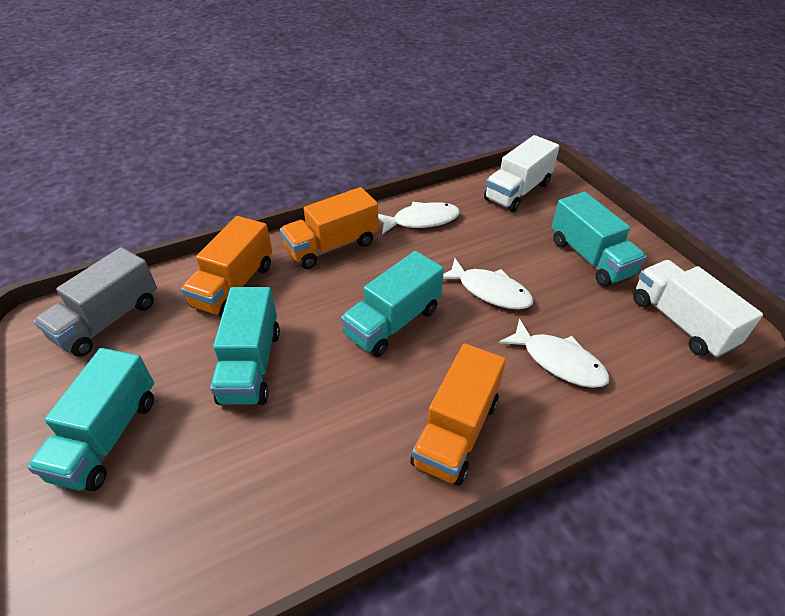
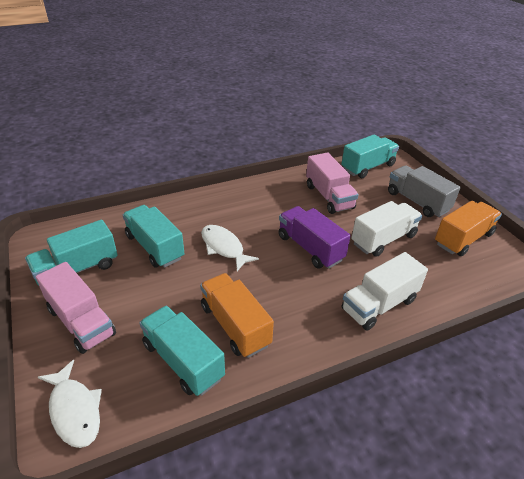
orange truck: 3 -> 2
pink truck: 0 -> 2
purple truck: 0 -> 1
white fish: 3 -> 2

